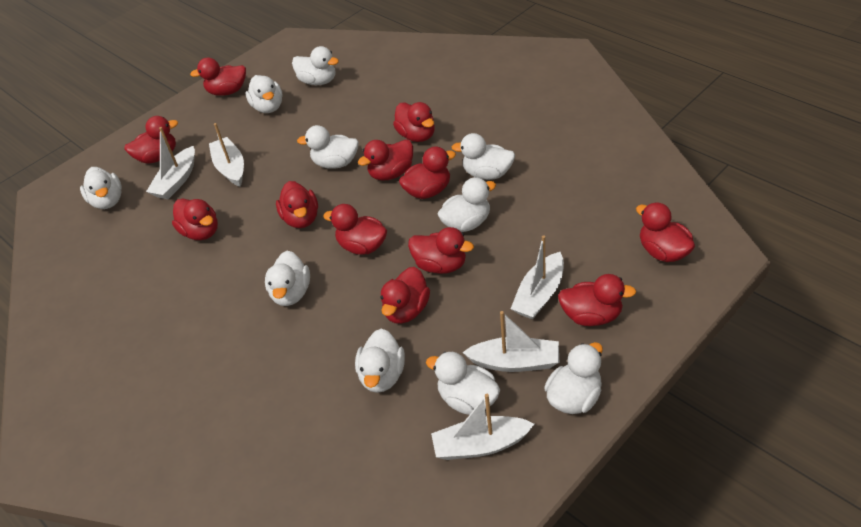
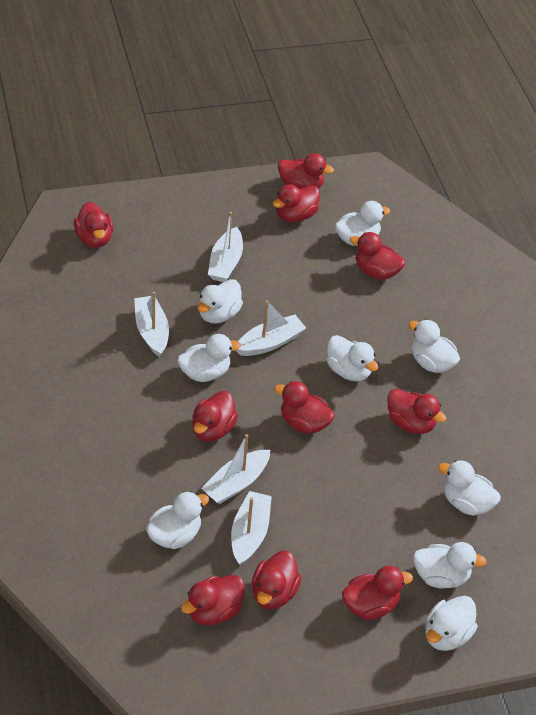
red duck: 12 -> 10
white duck: 10 -> 9

